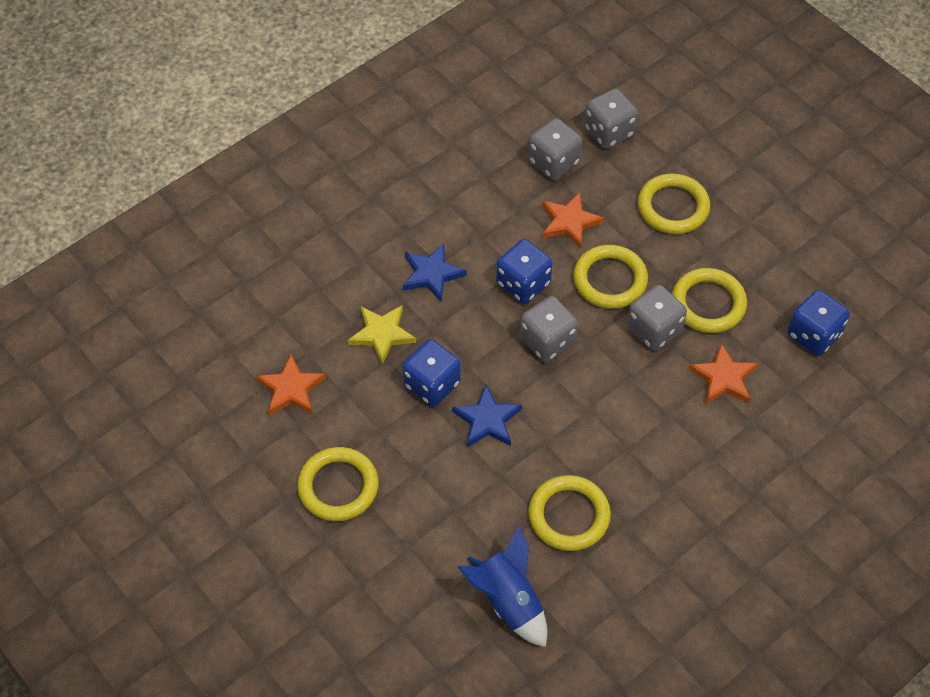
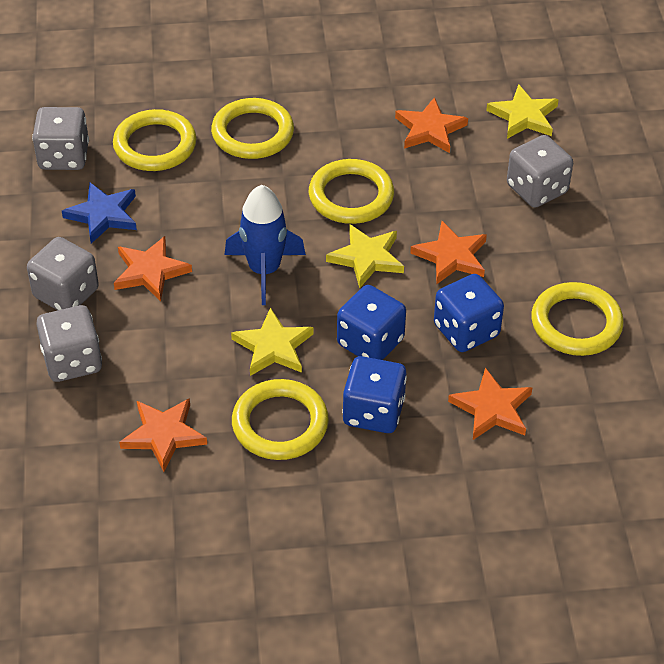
blue star: 2 -> 1
orange star: 3 -> 5
yellow star: 1 -> 3

